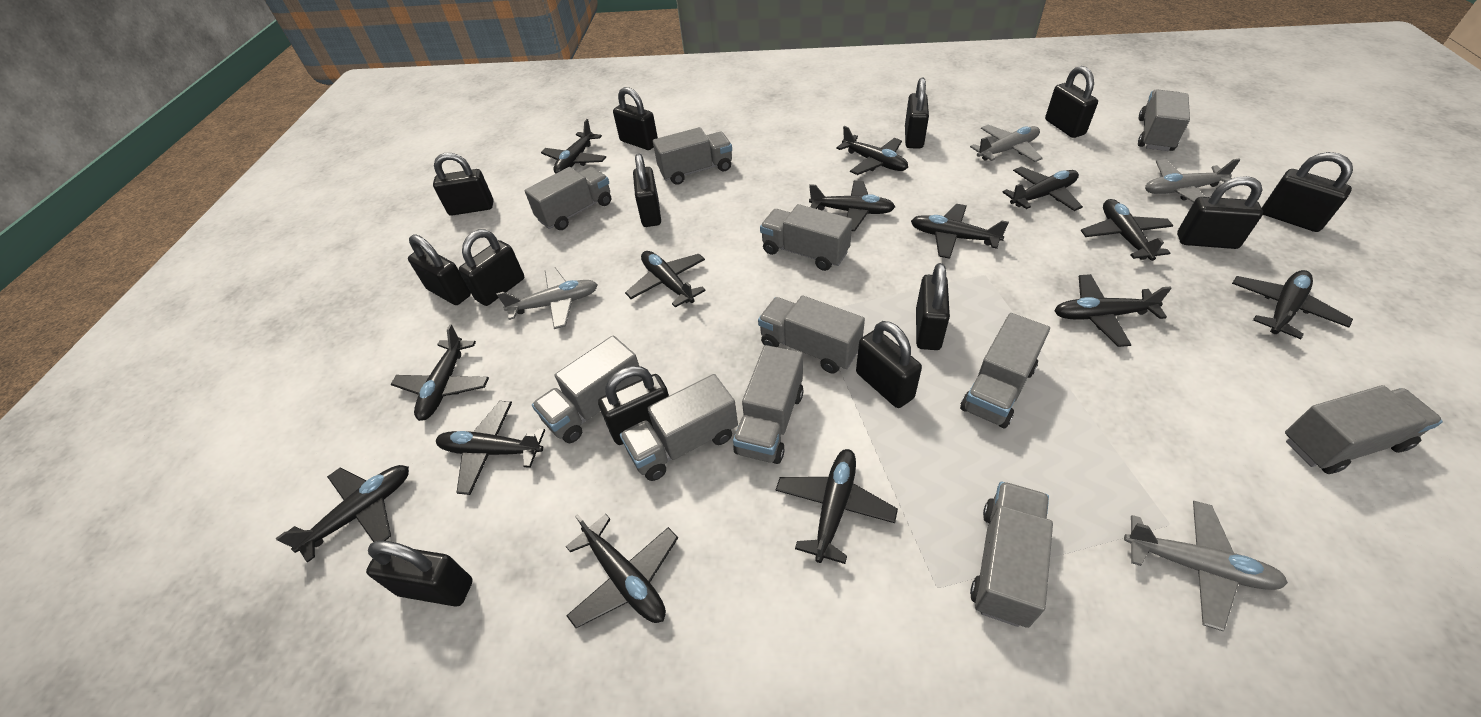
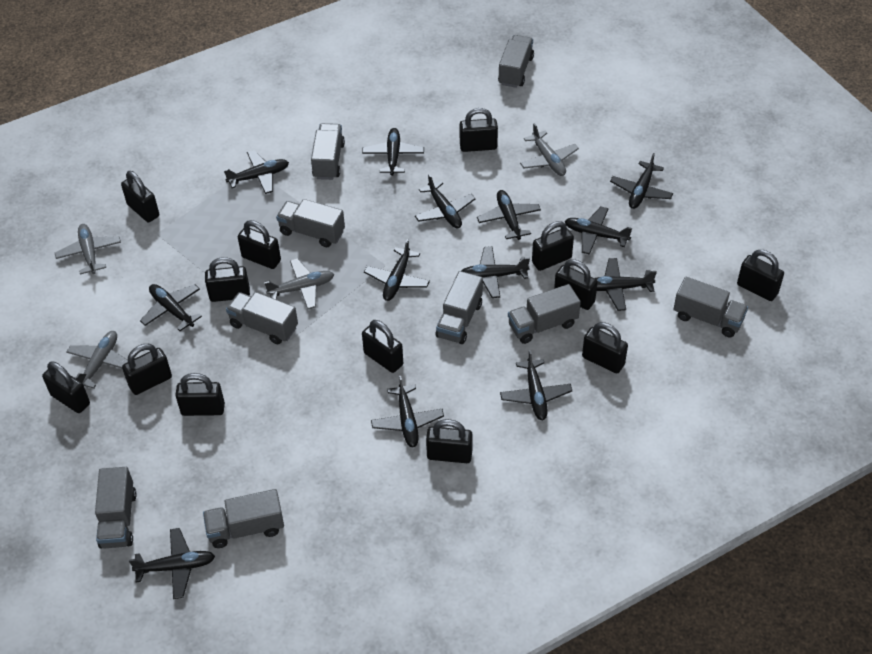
black plane: 14 -> 13
grey truck: 11 -> 9

